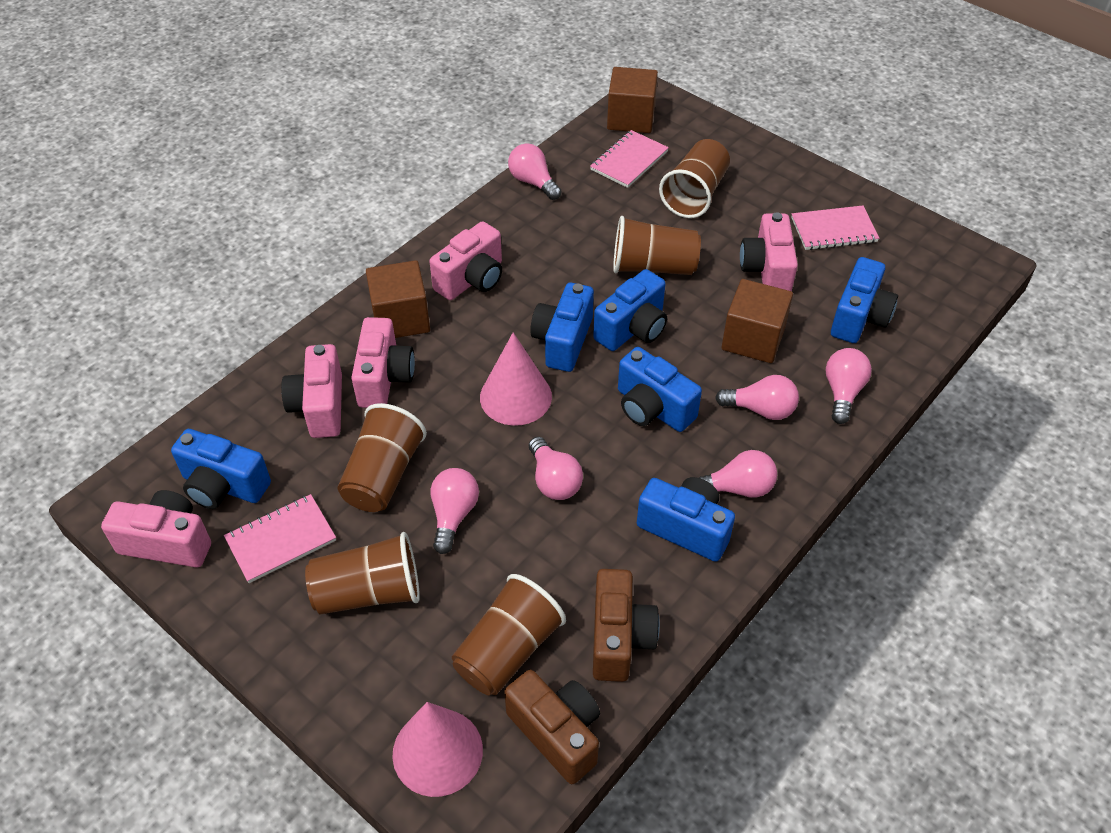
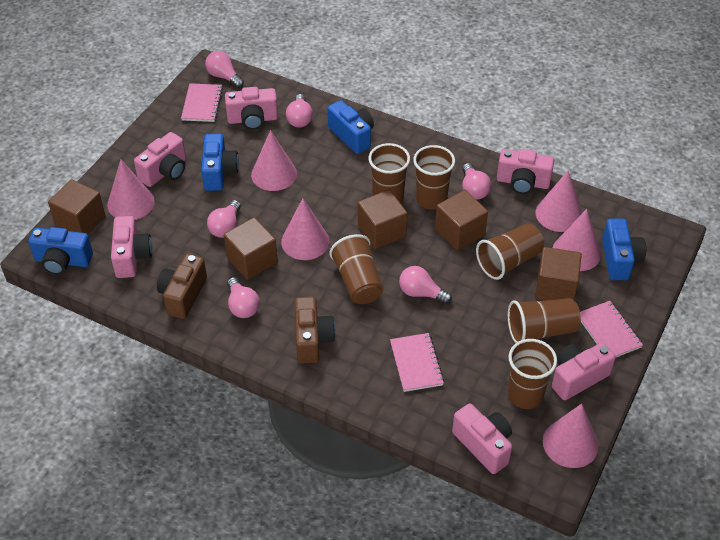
blue camera: 6 -> 4
brown cube: 3 -> 5
brown cup: 5 -> 6
pink camera: 5 -> 6
pink cone: 2 -> 6

